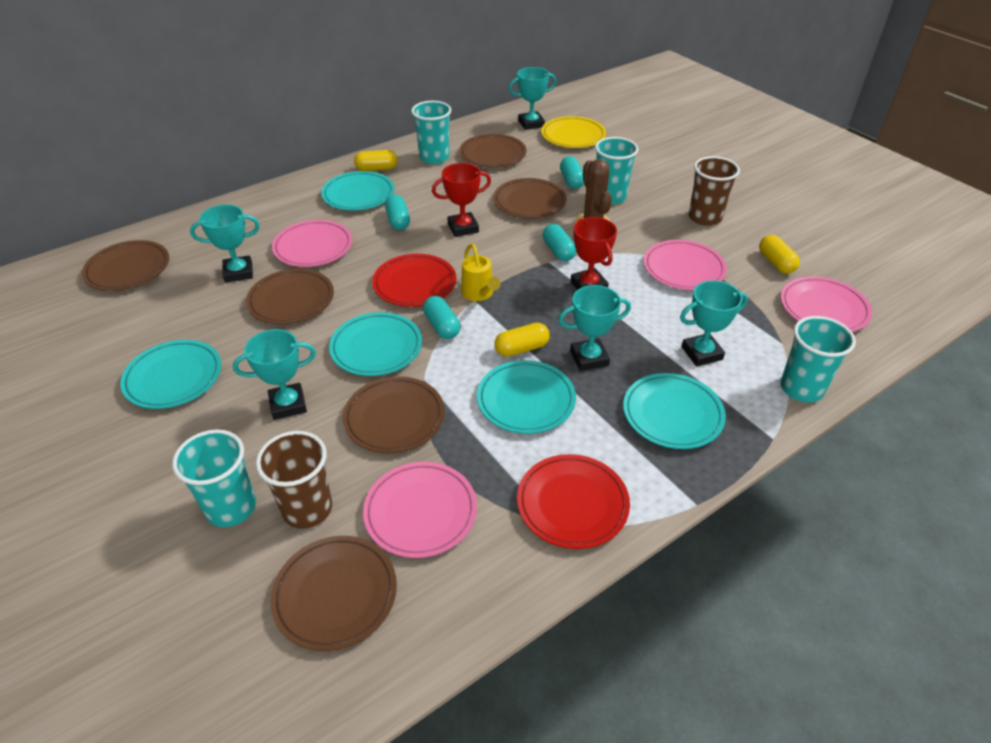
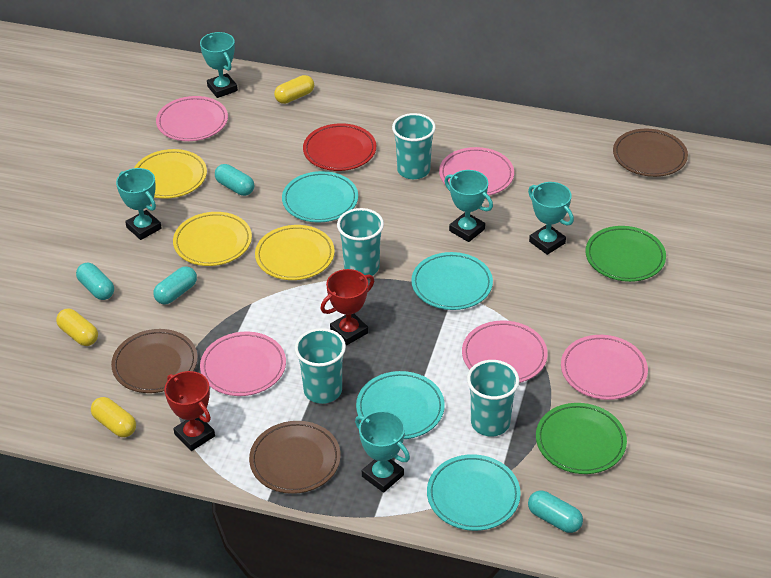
brown cactus: 1 -> 0
brown cup: 2 -> 0
brown plate: 6 -> 3
green plate: 0 -> 2
pink plate: 4 -> 5
red plate: 2 -> 1
turquoise plate: 5 -> 4
yellow plate: 1 -> 3
yellow watering can: 1 -> 0

